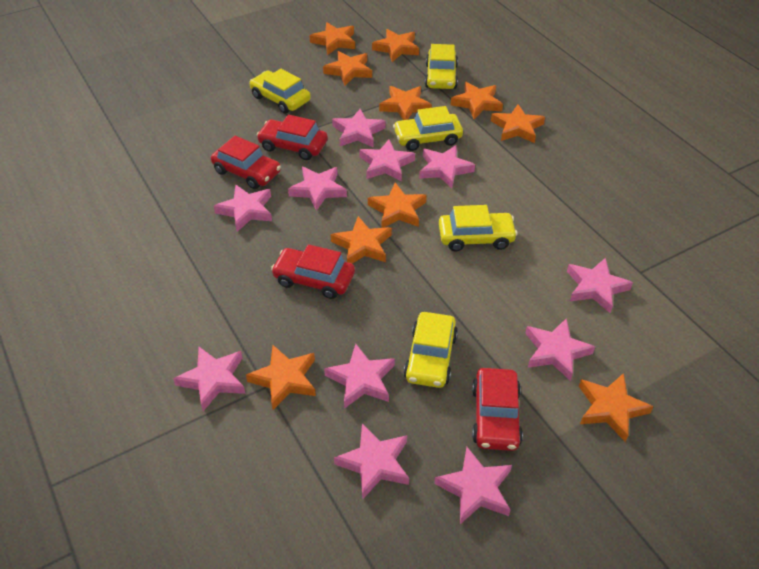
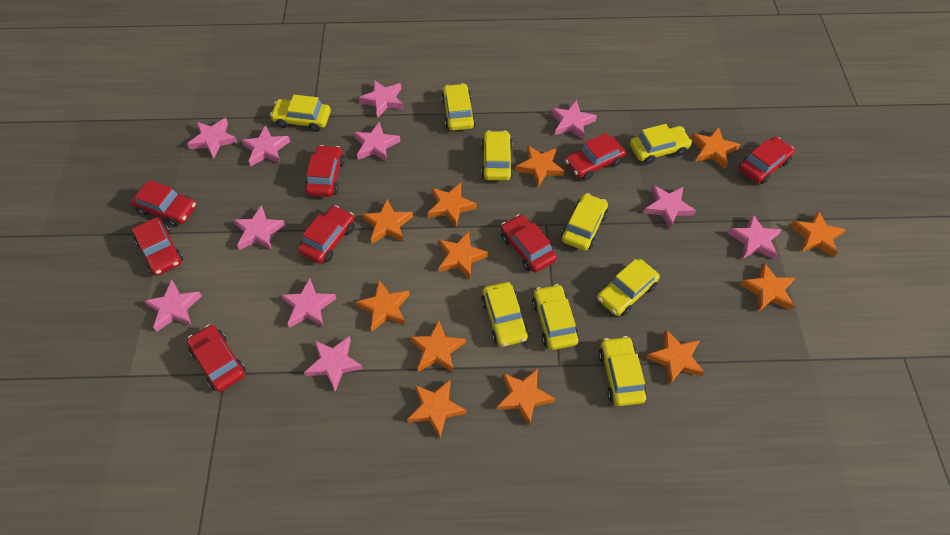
orange star: 10 -> 12
red car: 4 -> 8
yellow car: 5 -> 9

